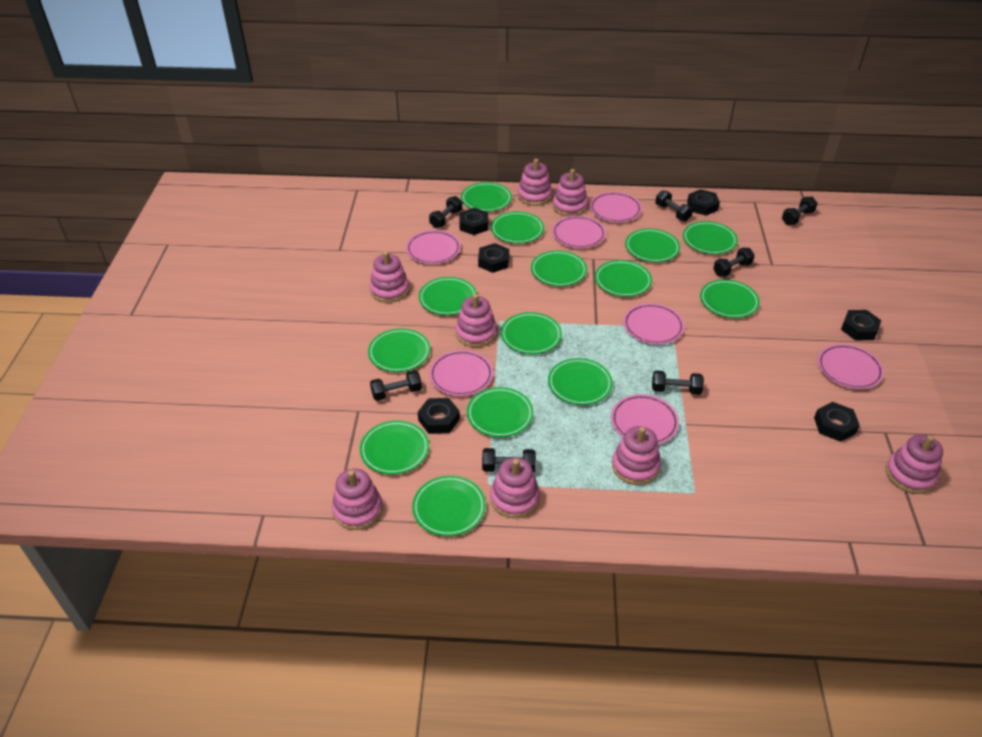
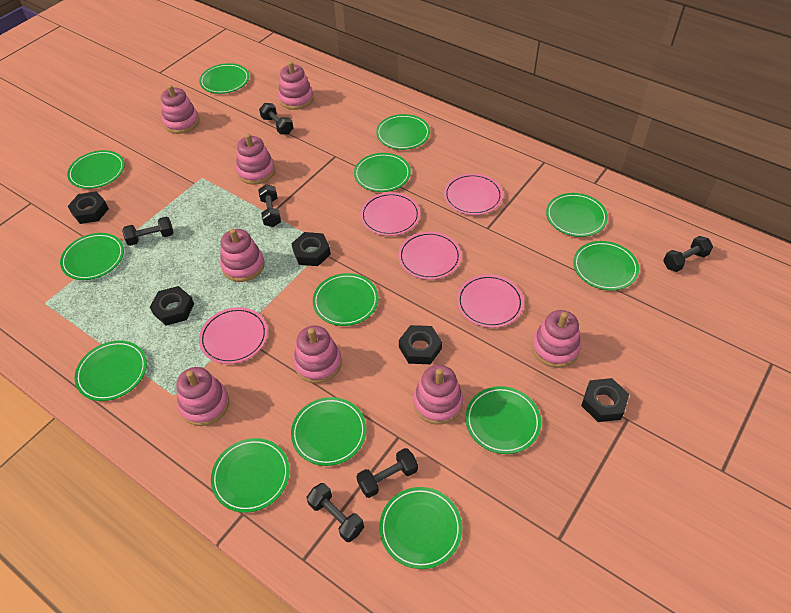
black dumbbell: 7 -> 6
black nut: 6 -> 5
green plate: 14 -> 13
pink plate: 7 -> 5

